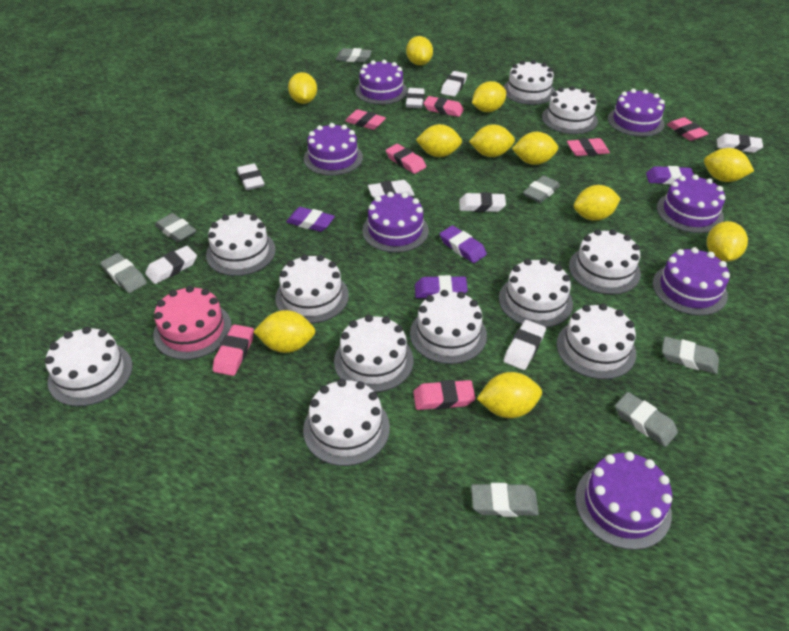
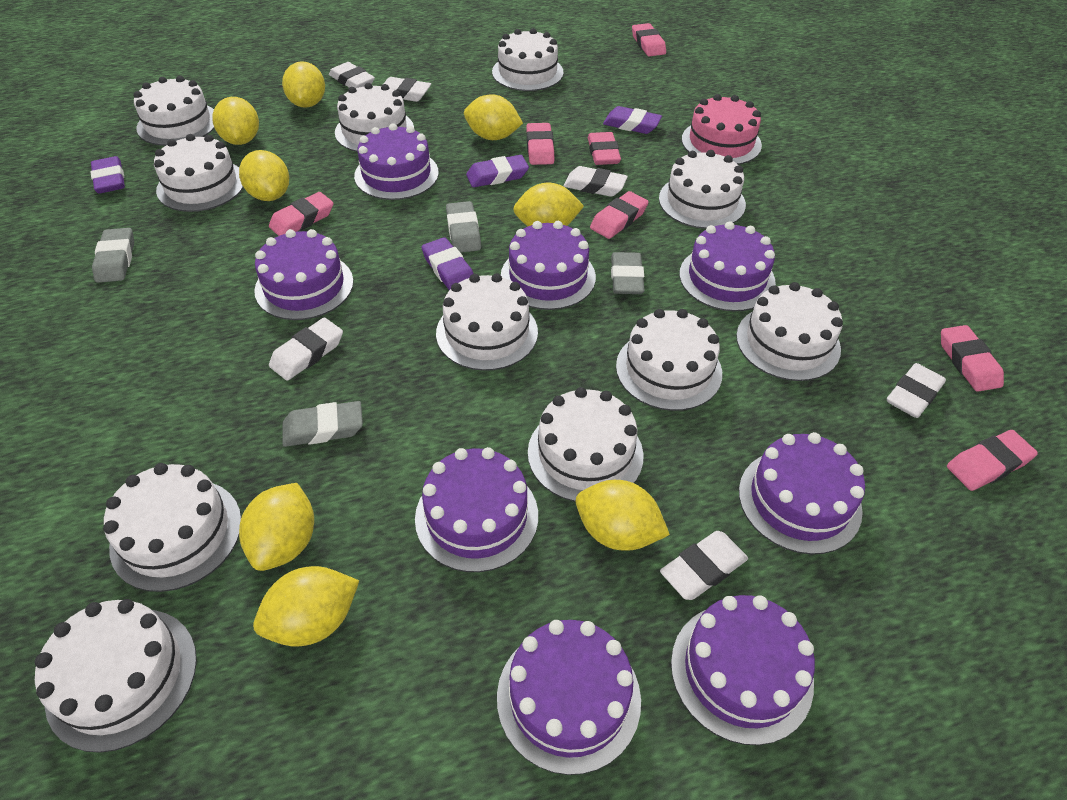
grey eraser: 7 -> 4
purple cake: 7 -> 8
white eraser: 8 -> 6
yellow lemon: 11 -> 8

